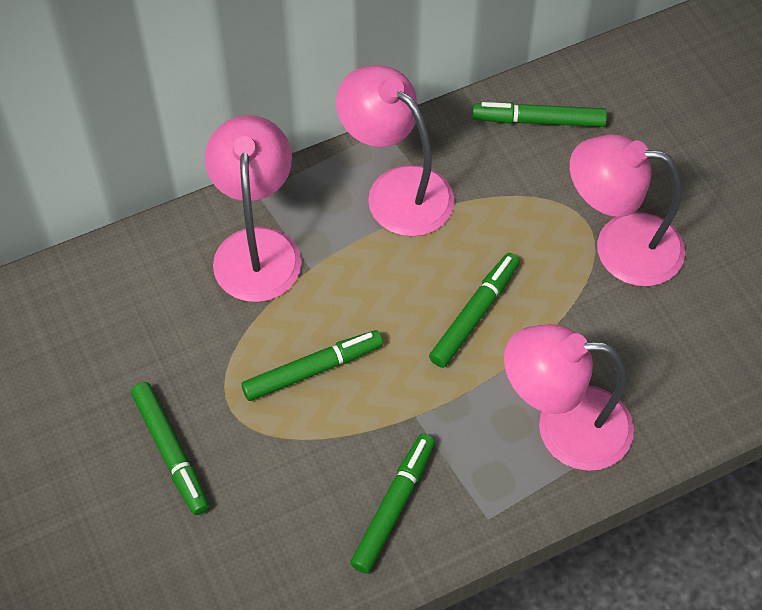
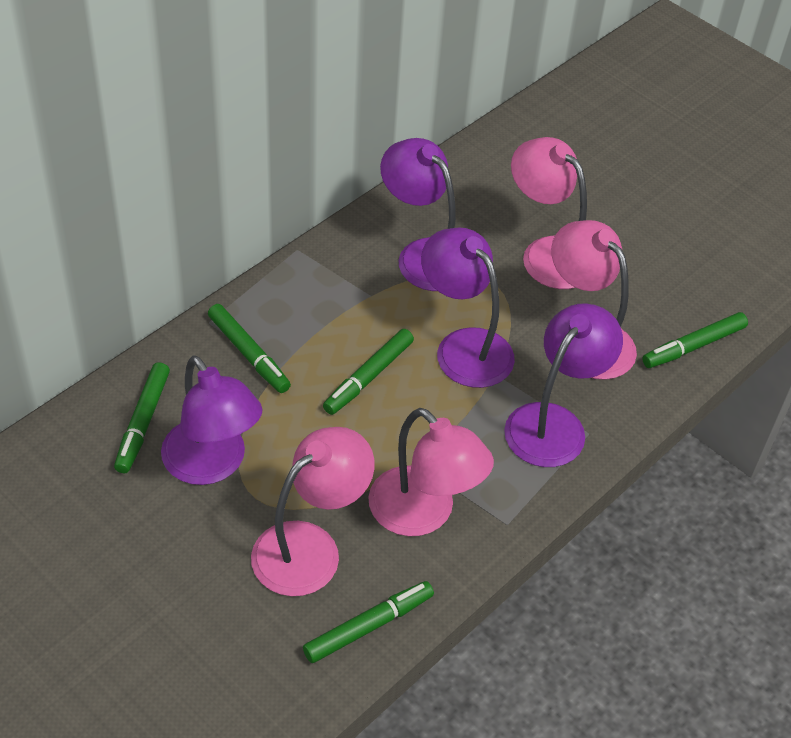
purple lamp: 0 -> 4

